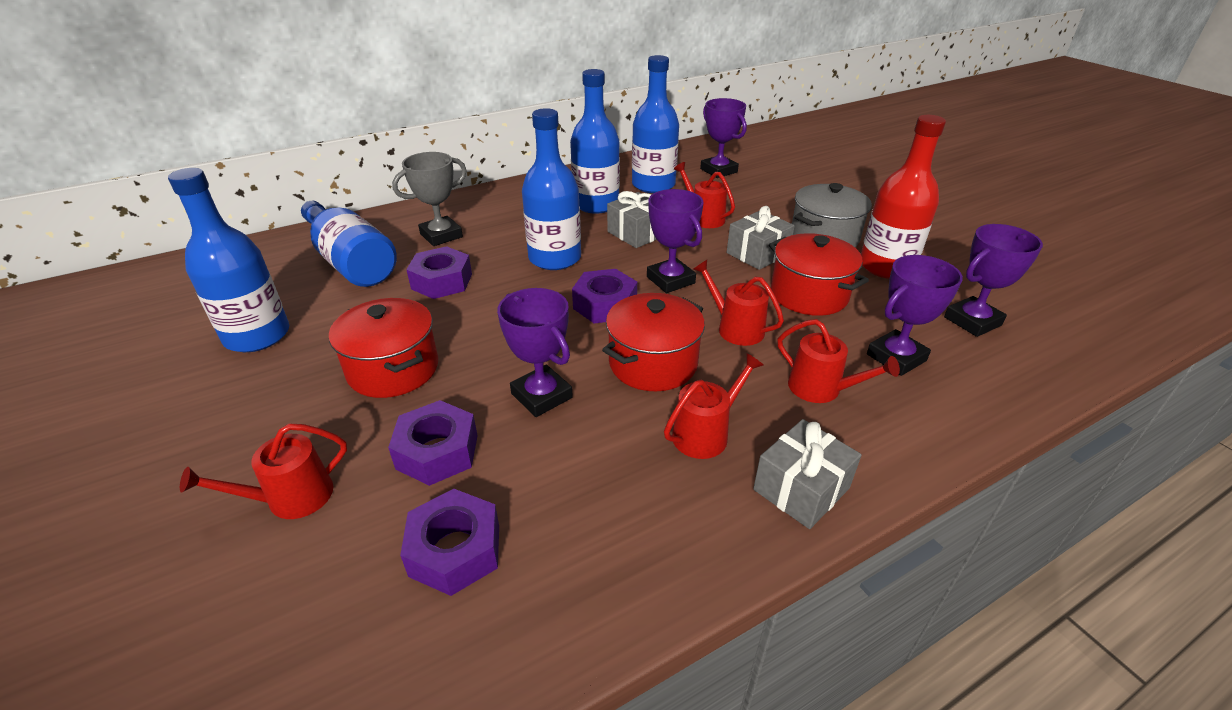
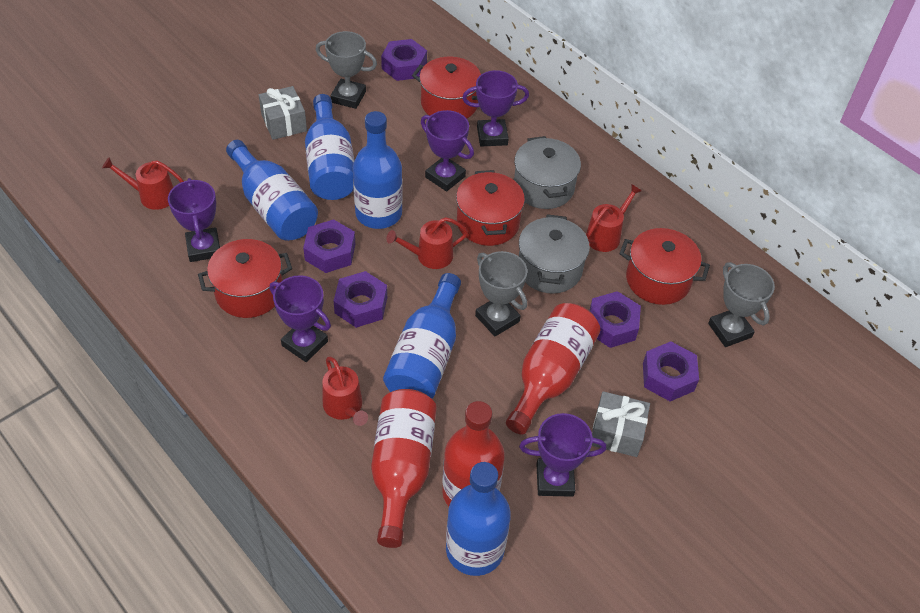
grey gift: 3 -> 2
grey pot: 1 -> 2
grey trophy: 1 -> 3
purple nut: 4 -> 5
red bottle: 1 -> 3
red pot: 3 -> 4
red watering can: 5 -> 4

